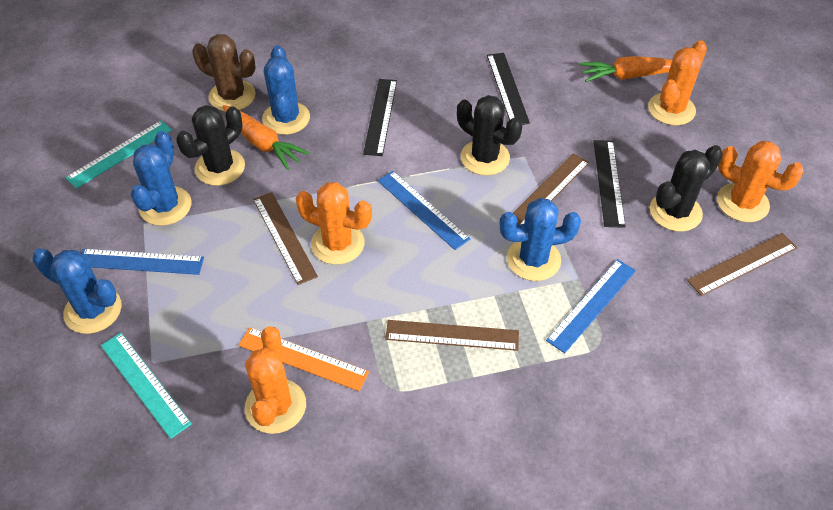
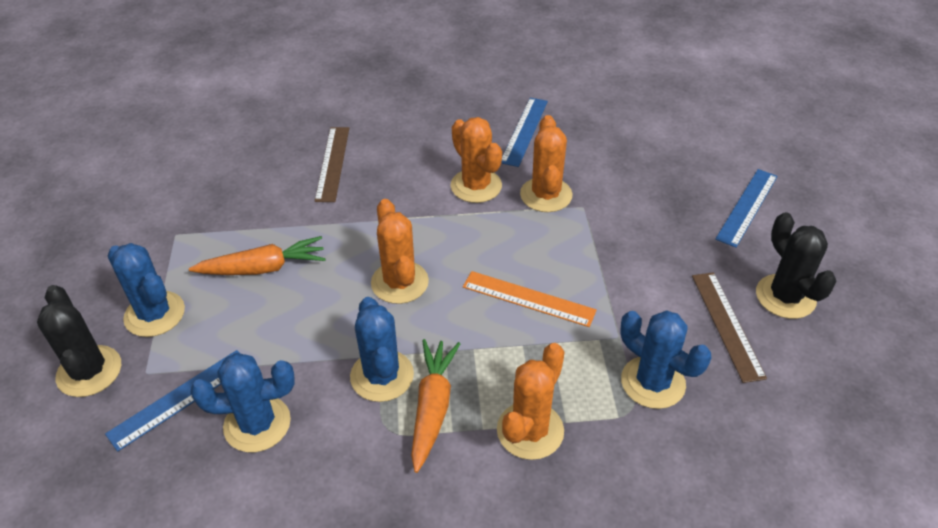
black cactus: 3 -> 2
black ruler: 3 -> 0
brown cactus: 1 -> 0
brown ruler: 4 -> 2
turquoise ruler: 2 -> 0

